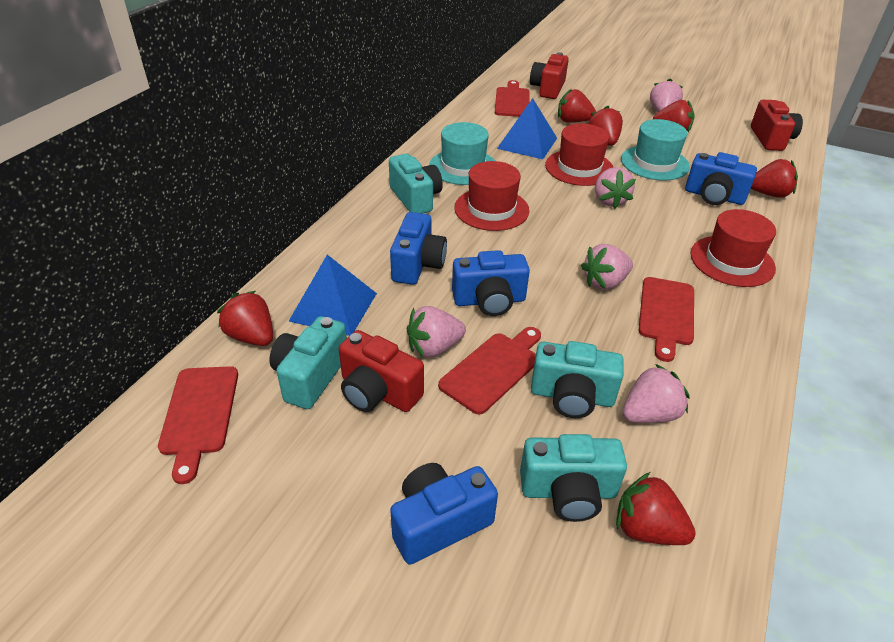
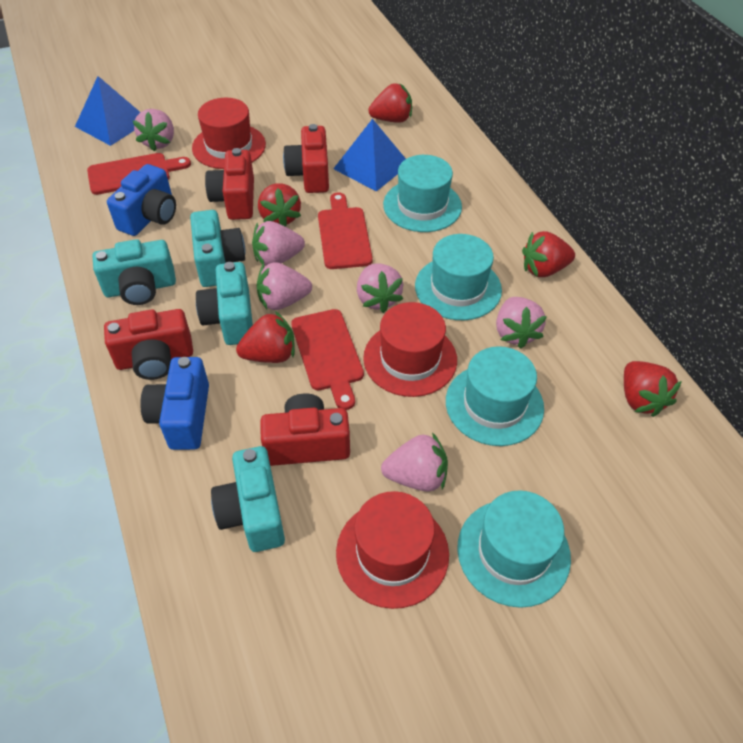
blue camera: 4 -> 2
pink strawberry: 5 -> 6
red camera: 3 -> 4
red cutting board: 4 -> 3
red strawberry: 6 -> 5
turquoise hat: 2 -> 4

